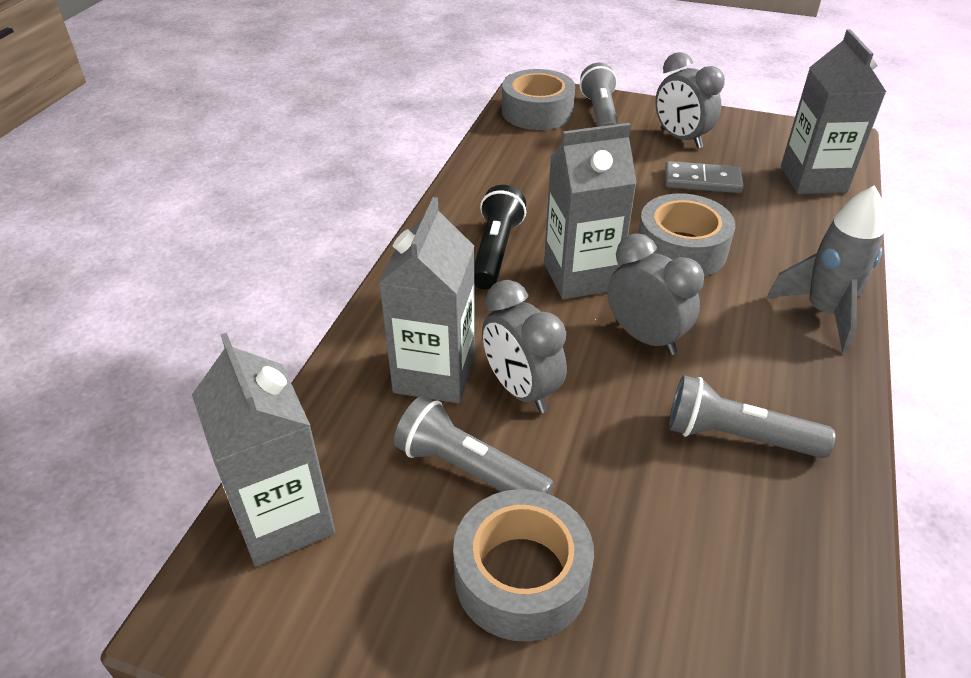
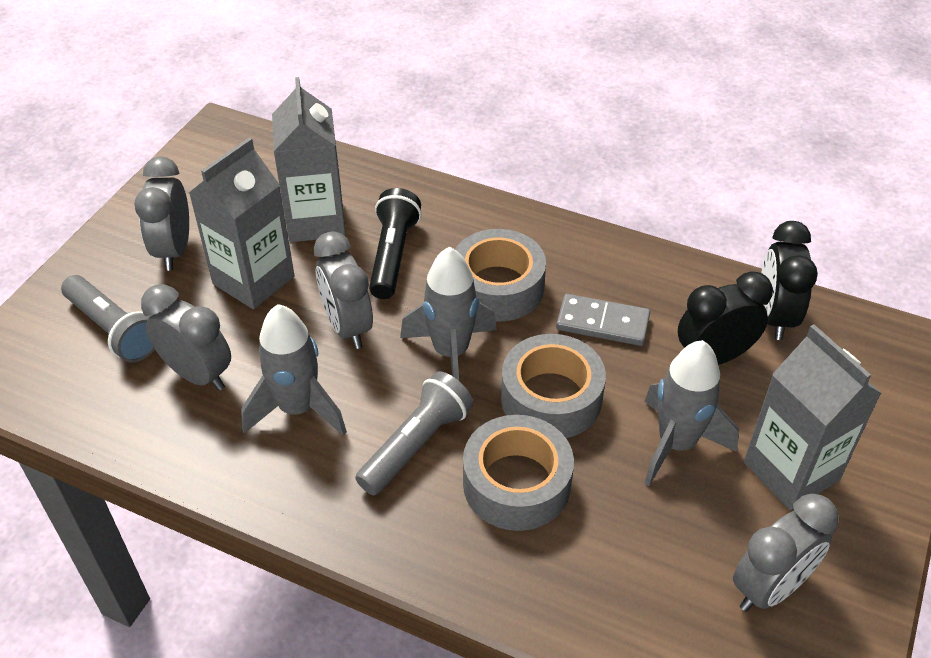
black clock: 0 -> 2
grey carton: 4 -> 3
grey clock: 3 -> 4
grey flashlight: 3 -> 2
grey rocket: 1 -> 3

